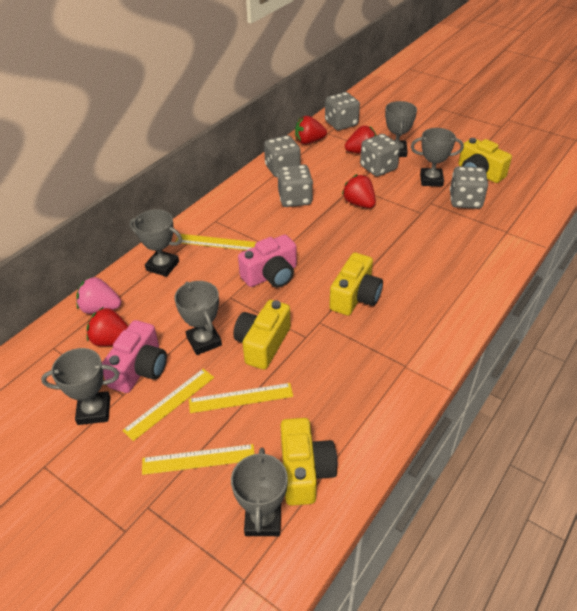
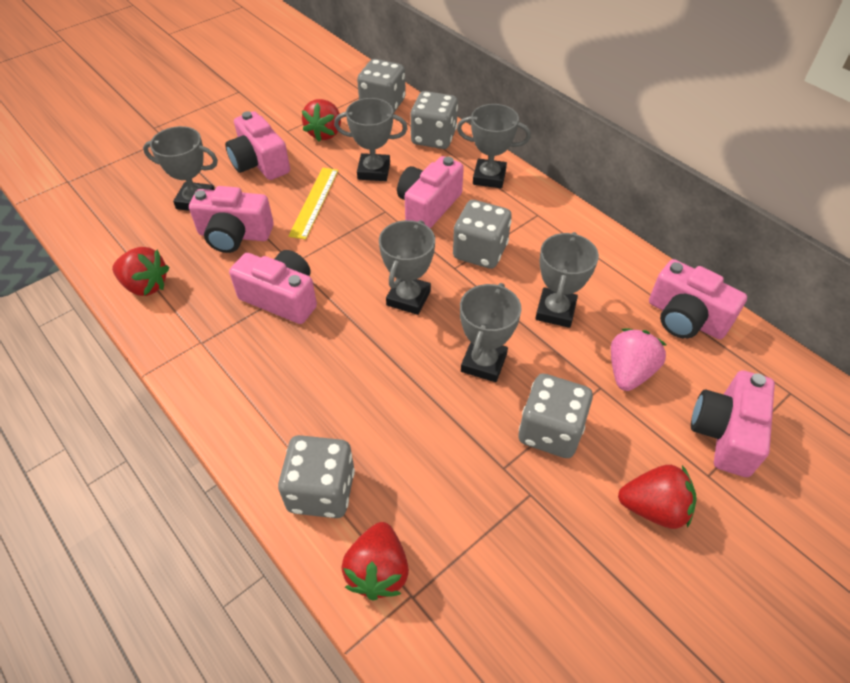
pink camera: 2 -> 6
yellow camera: 4 -> 0
yellow ruler: 4 -> 1

